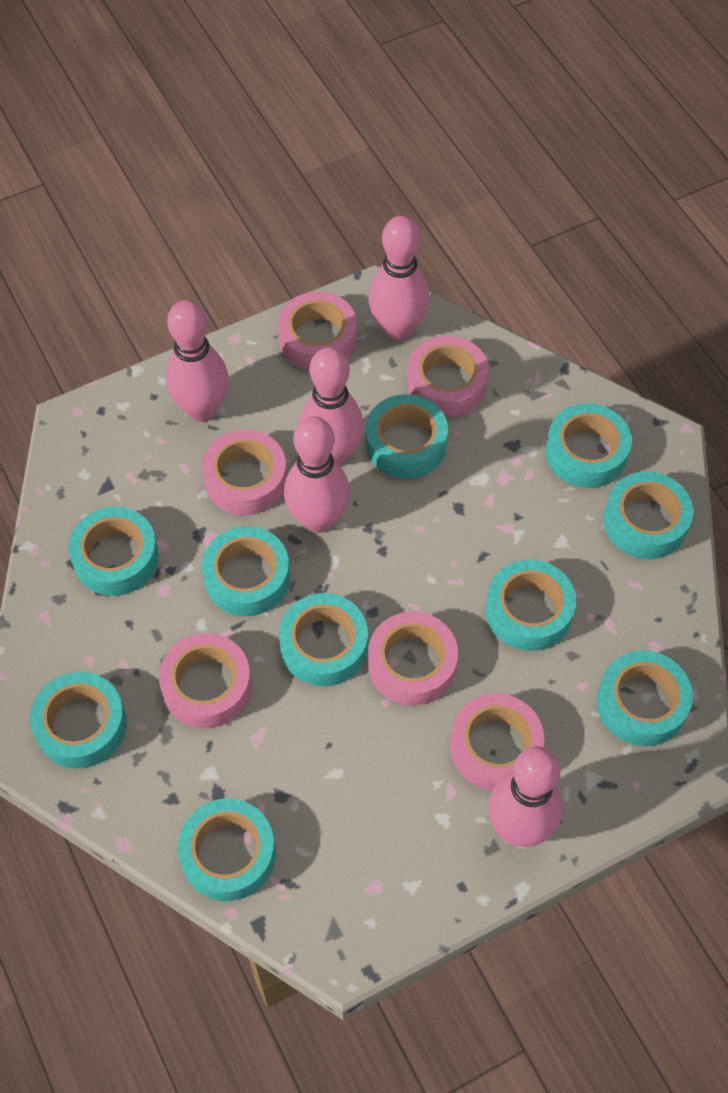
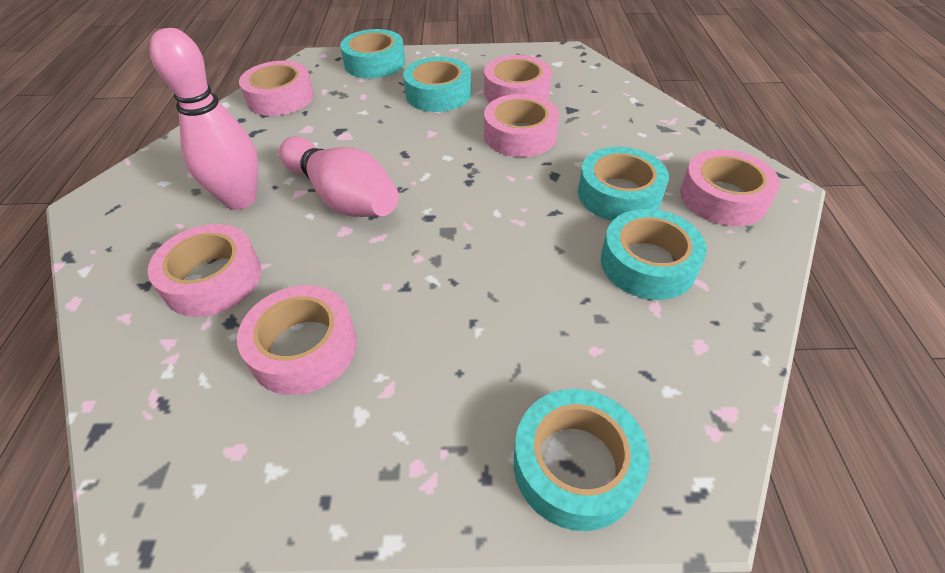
pink bowling pin: 5 -> 2
turquoise tape: 10 -> 5

